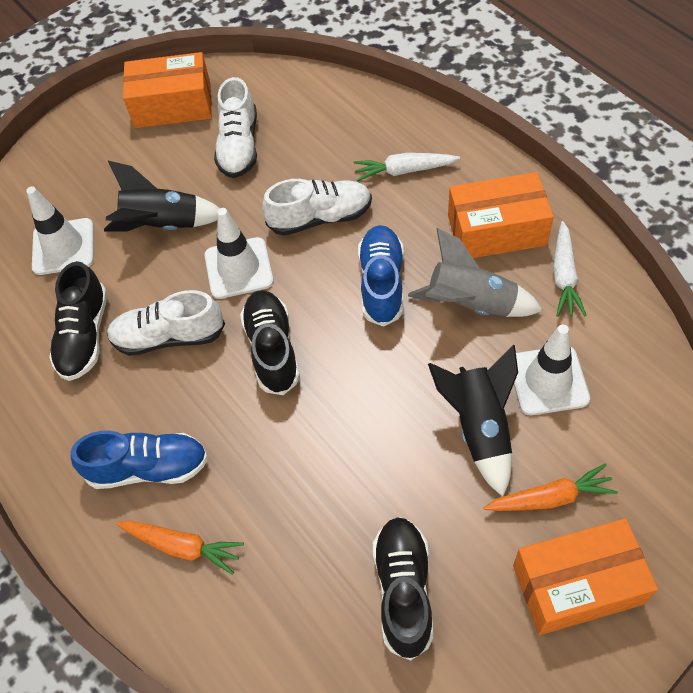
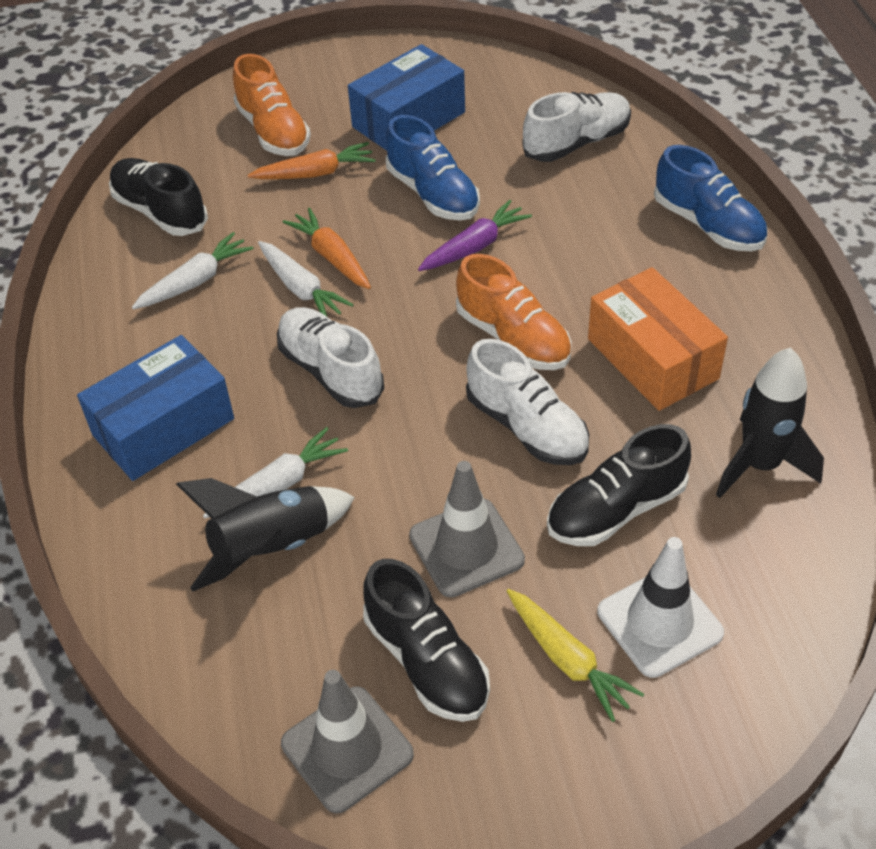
blue box: 0 -> 2
grey rocket: 1 -> 0
grey traffic cone: 0 -> 2
orange box: 3 -> 1
orange shoe: 0 -> 2
purple carrot: 0 -> 1
white carrot: 2 -> 3
white traffic cone: 3 -> 1
yellow carrot: 0 -> 1

